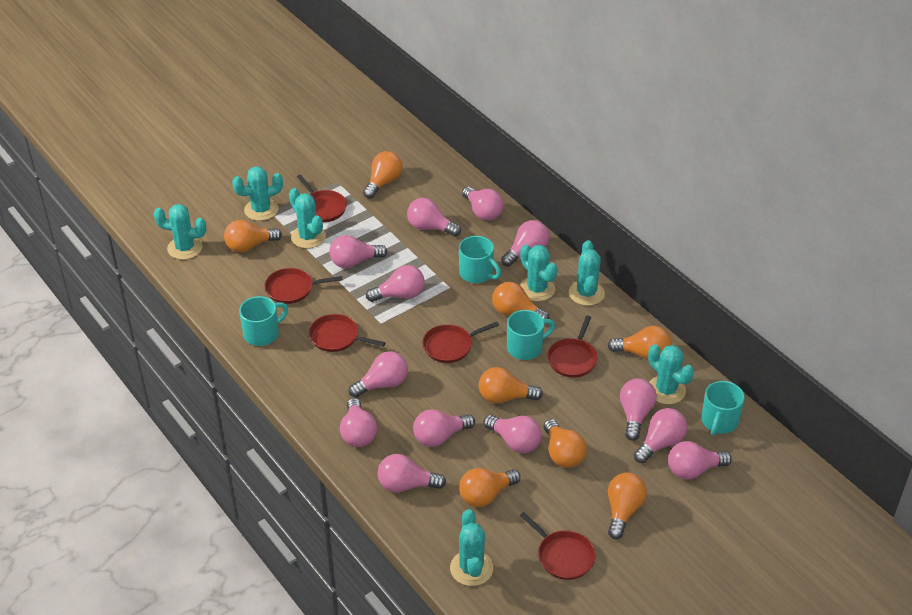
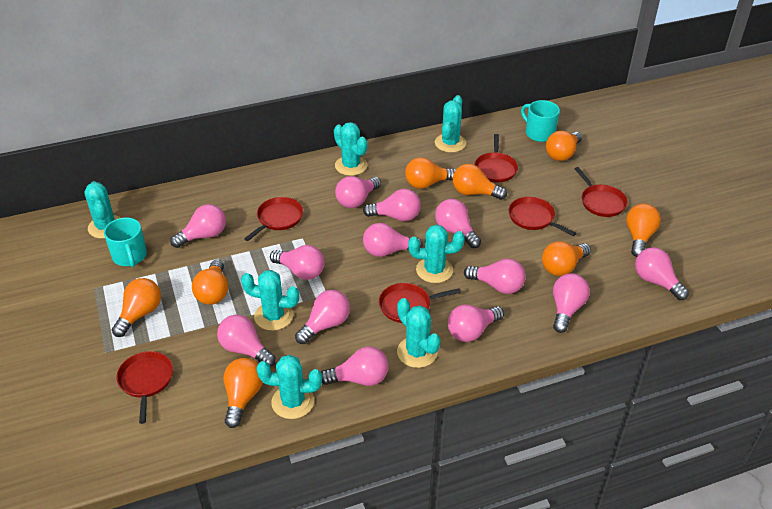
turquoise mug: 4 -> 2

